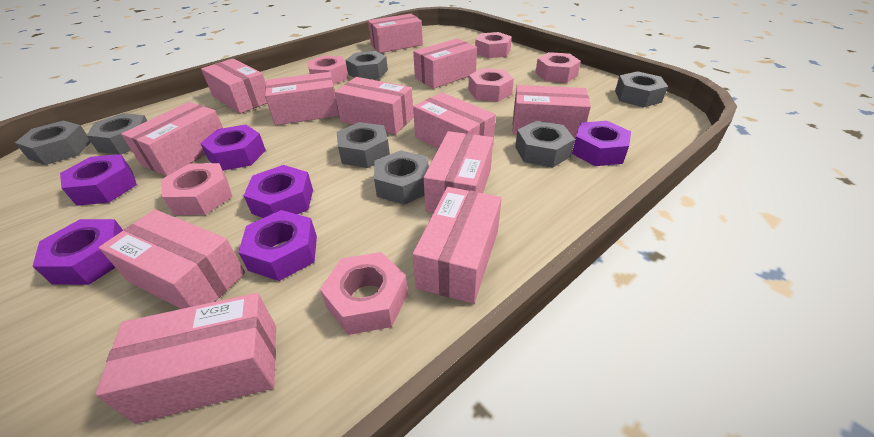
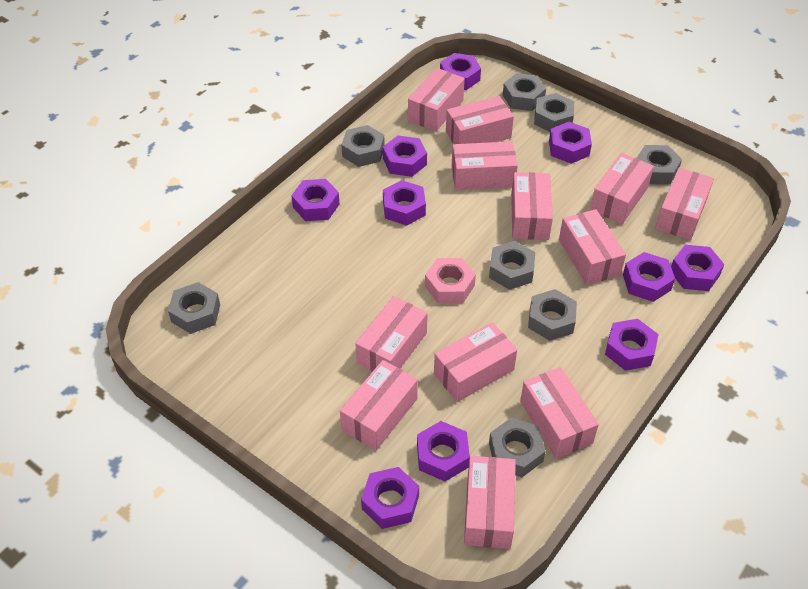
grey nut: 7 -> 8
pink nut: 6 -> 1
purple nut: 6 -> 10

